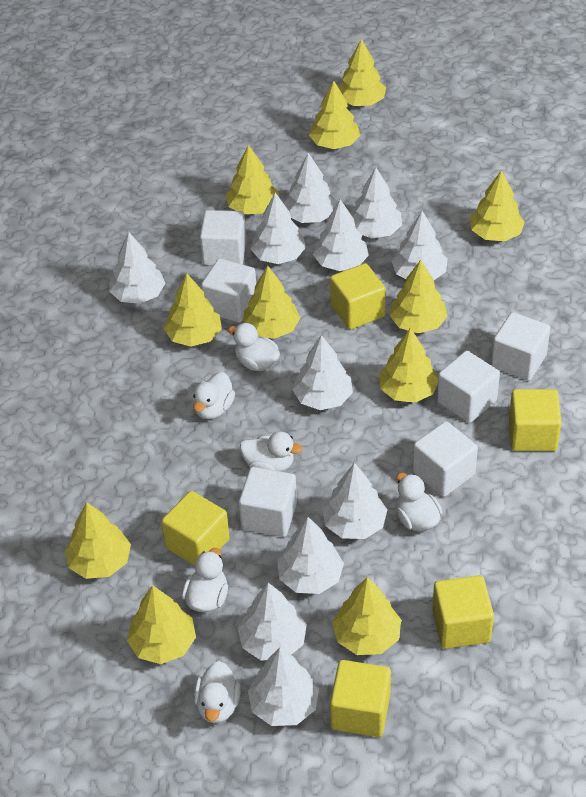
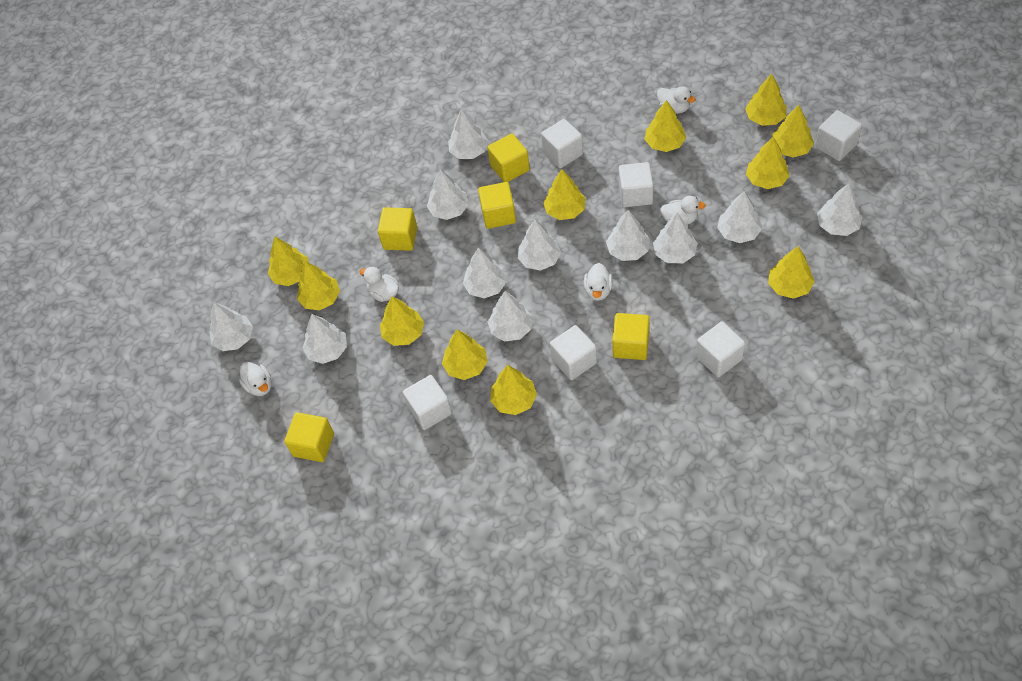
white duck: 6 -> 5

